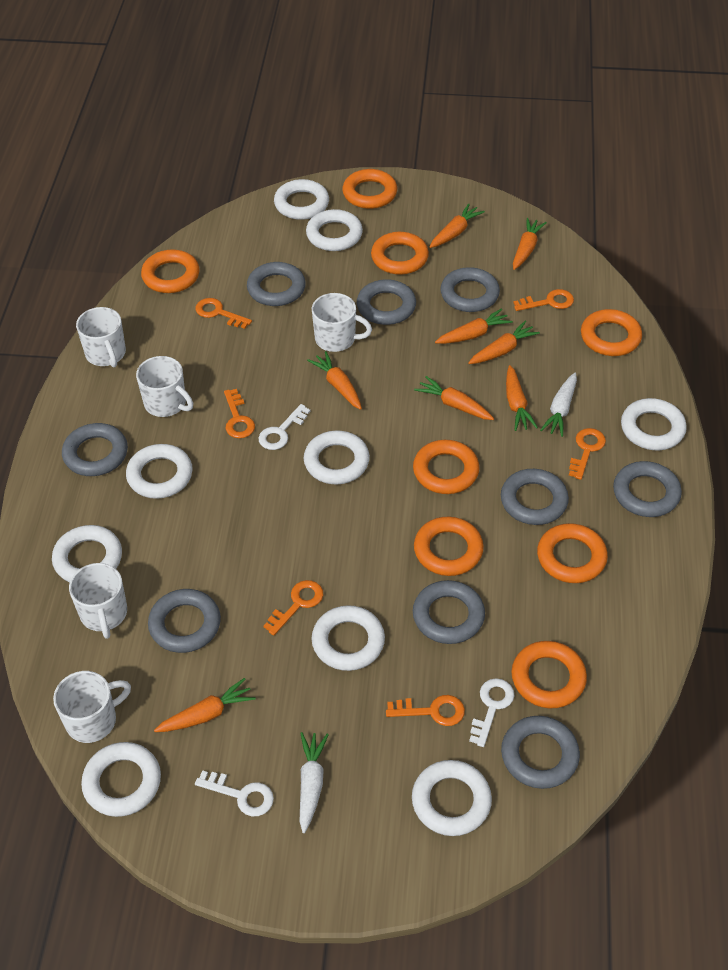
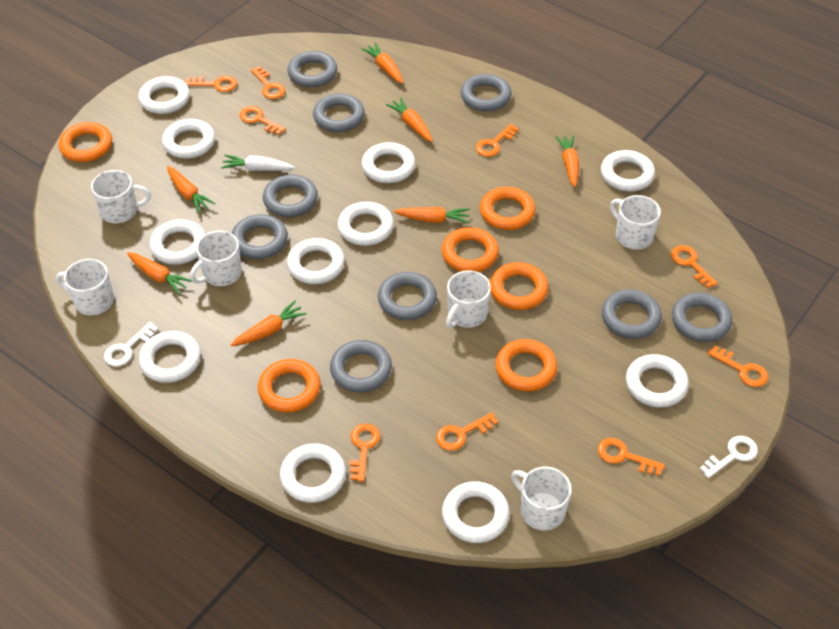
orange carrot: 8 -> 7
orange key: 6 -> 9
orange ring: 8 -> 6
white carrot: 2 -> 1
white key: 3 -> 2
white mug: 5 -> 6
white ring: 9 -> 11

